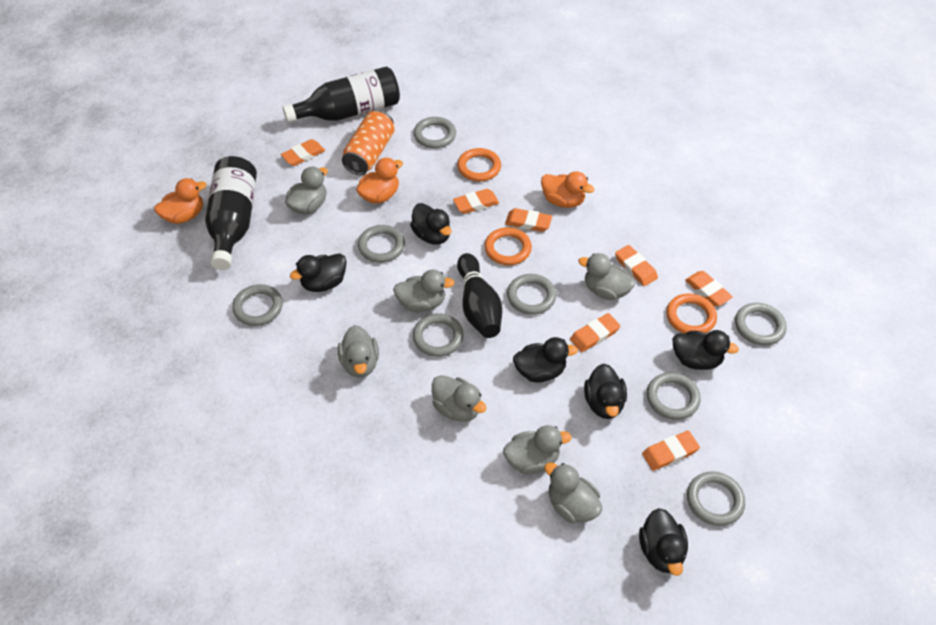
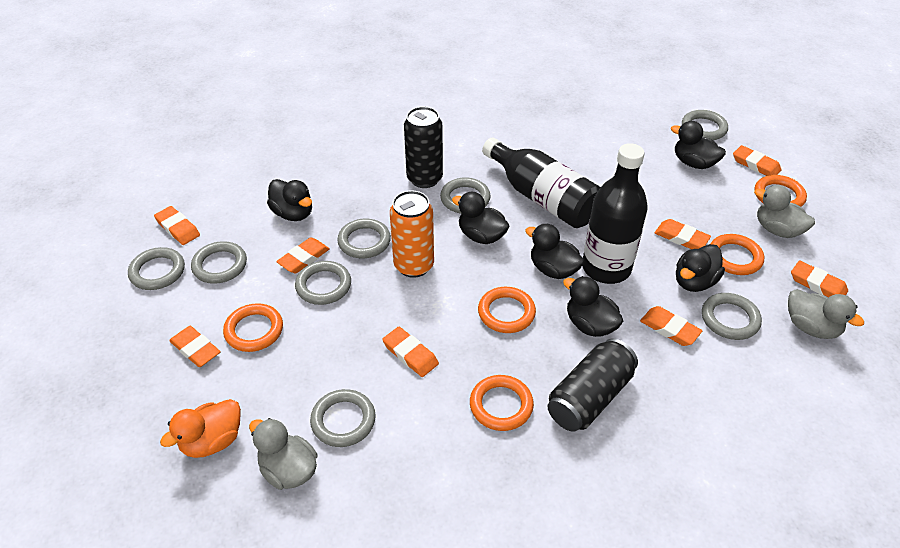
black bowling pin: 1 -> 0
black can: 0 -> 2
grey duck: 7 -> 3
orange duck: 3 -> 1
orange eraser: 7 -> 8
orange ring: 3 -> 5

